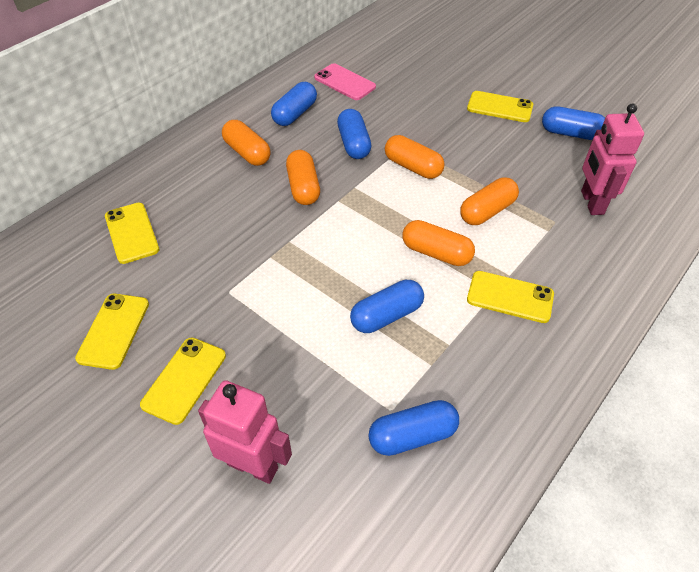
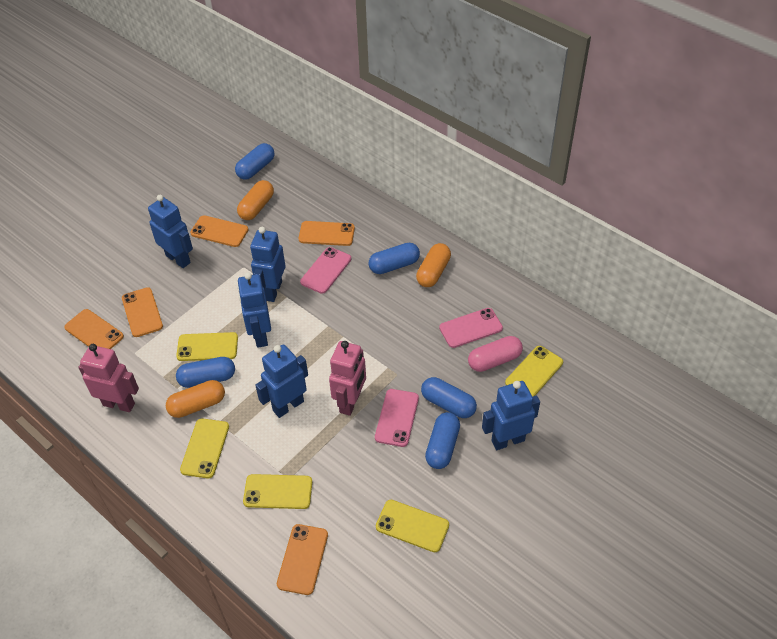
blue robot: 0 -> 5
orange capsule: 5 -> 3
orange phone: 0 -> 5
pink capsule: 0 -> 1
pink phone: 1 -> 3

